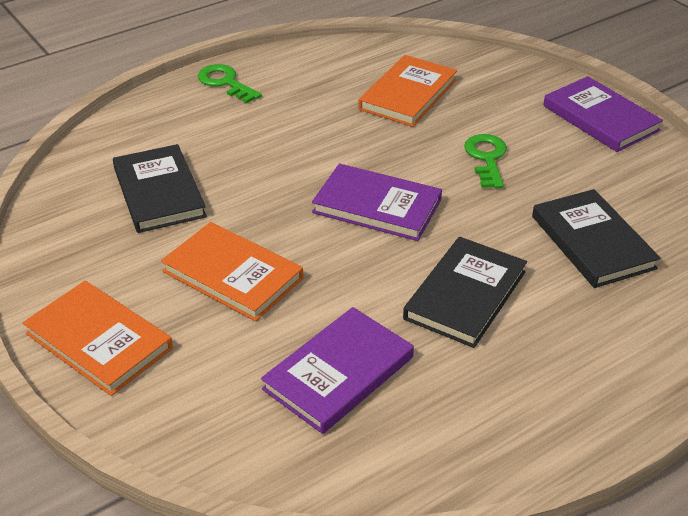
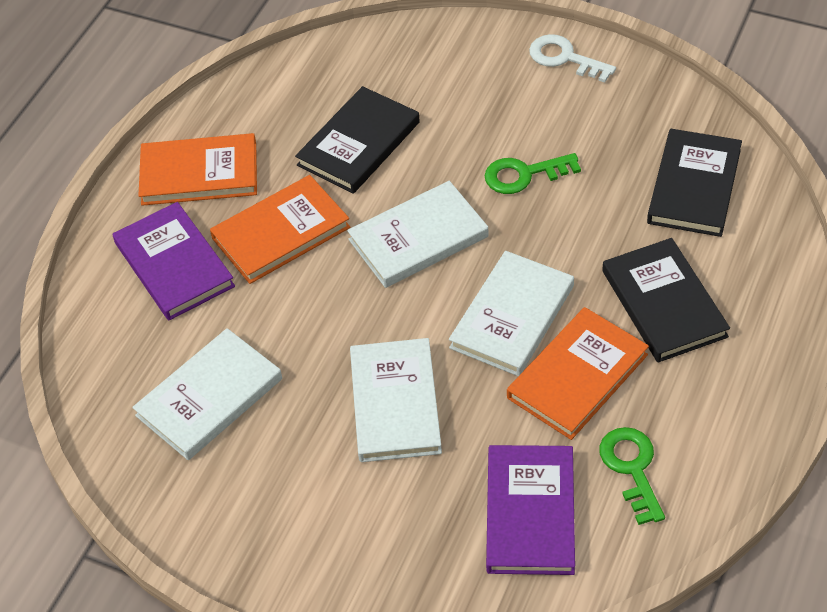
purple book: 3 -> 2
white book: 0 -> 4
white key: 0 -> 1

